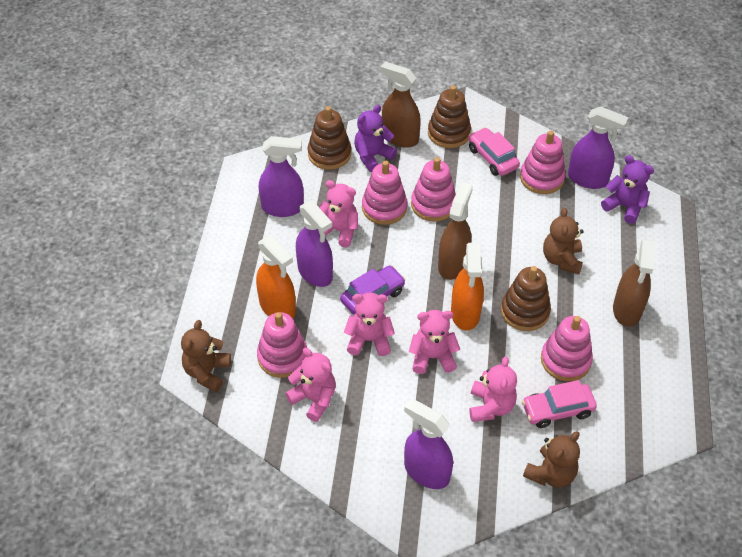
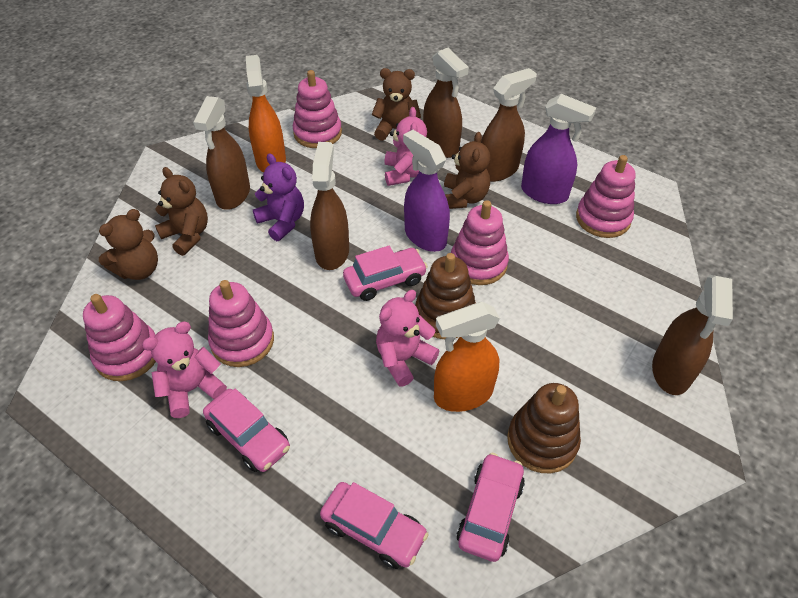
brown spray bottle: 3 -> 5
brown stacking toy: 3 -> 2
brown teddy bear: 3 -> 4
pink car: 2 -> 4
pink teddy bear: 5 -> 3
purple car: 1 -> 0
purple spray bottle: 4 -> 2
purple teddy bear: 2 -> 1

